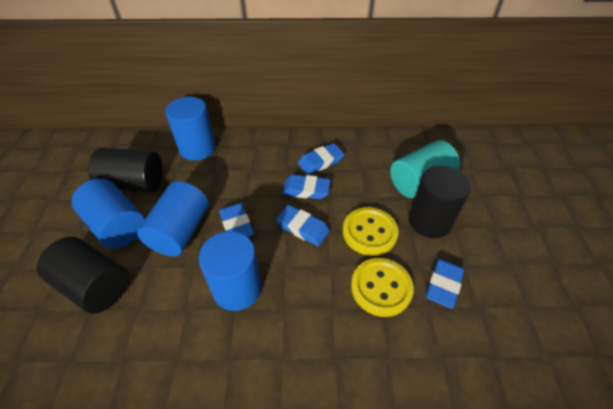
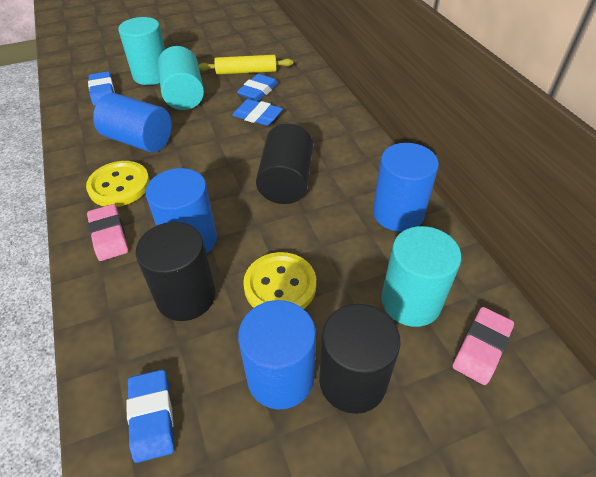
blue eraser: 5 -> 4
pink eraser: 0 -> 2
turquoise cylinder: 1 -> 3
yellow rolling pin: 0 -> 1

